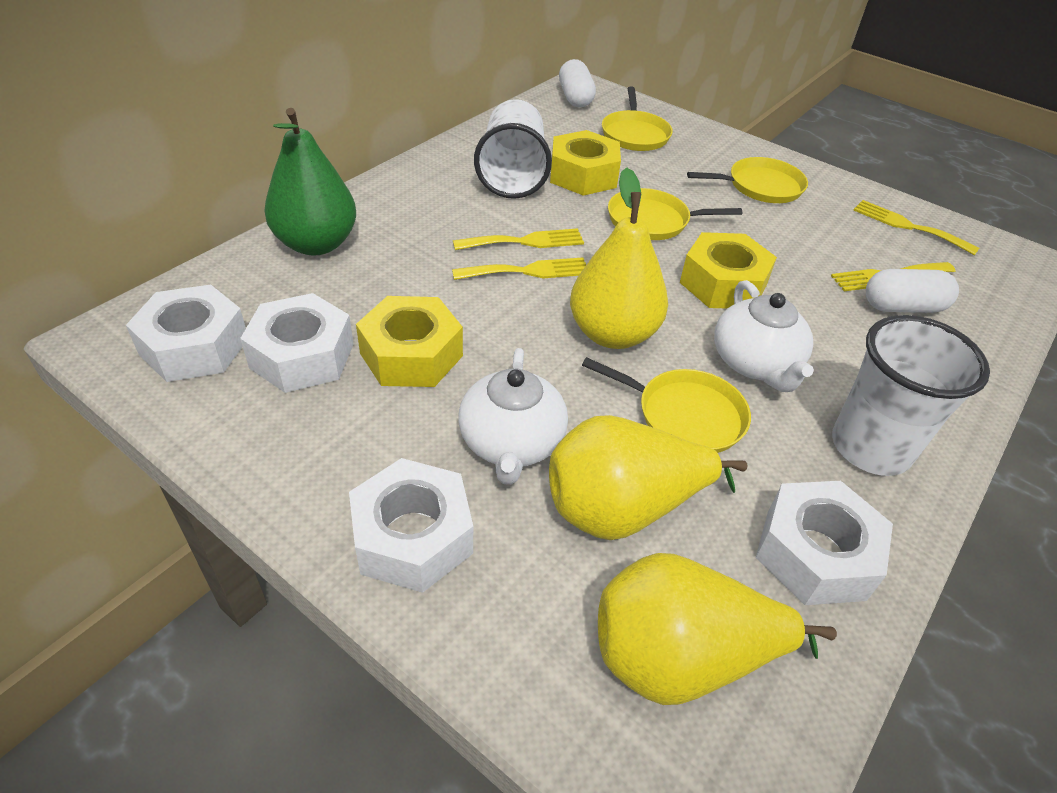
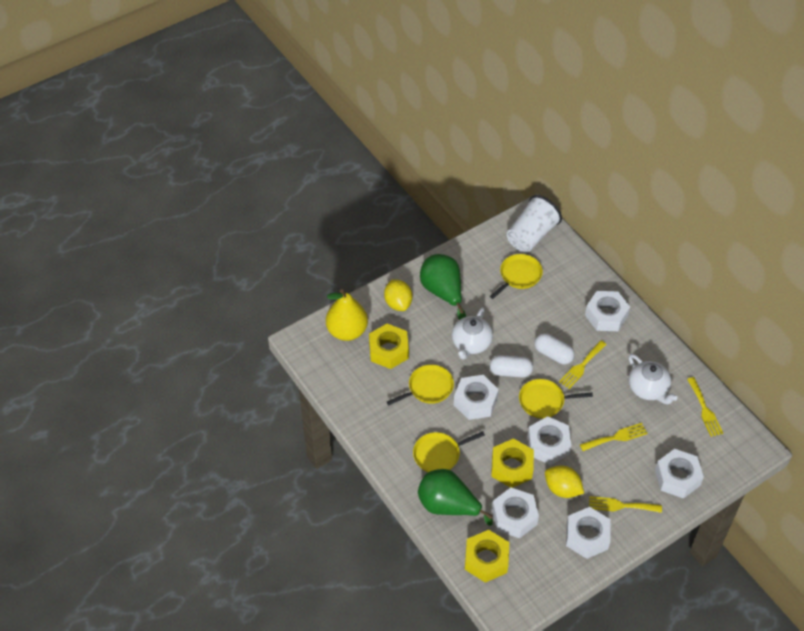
green pear: 1 -> 2
white cup: 2 -> 1
white nut: 4 -> 6
yellow lemon: 0 -> 2
yellow pear: 3 -> 1

